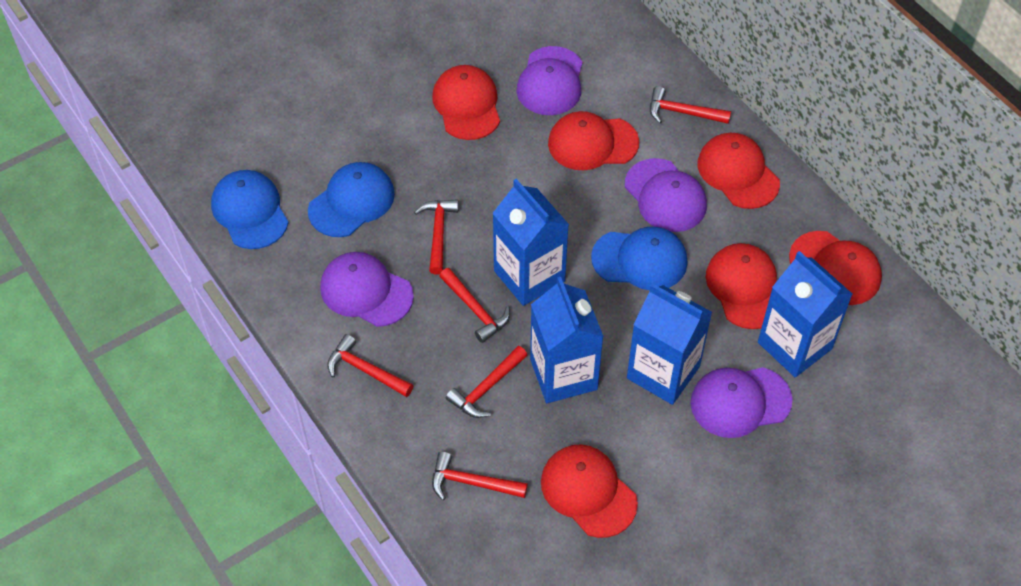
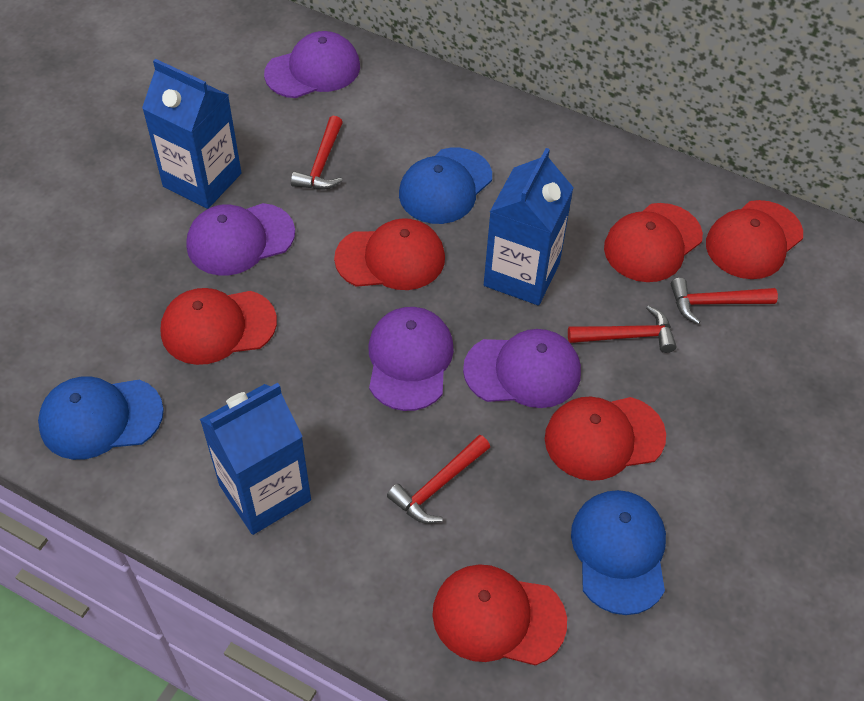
blue carton: 4 -> 3
red hammer: 6 -> 4

